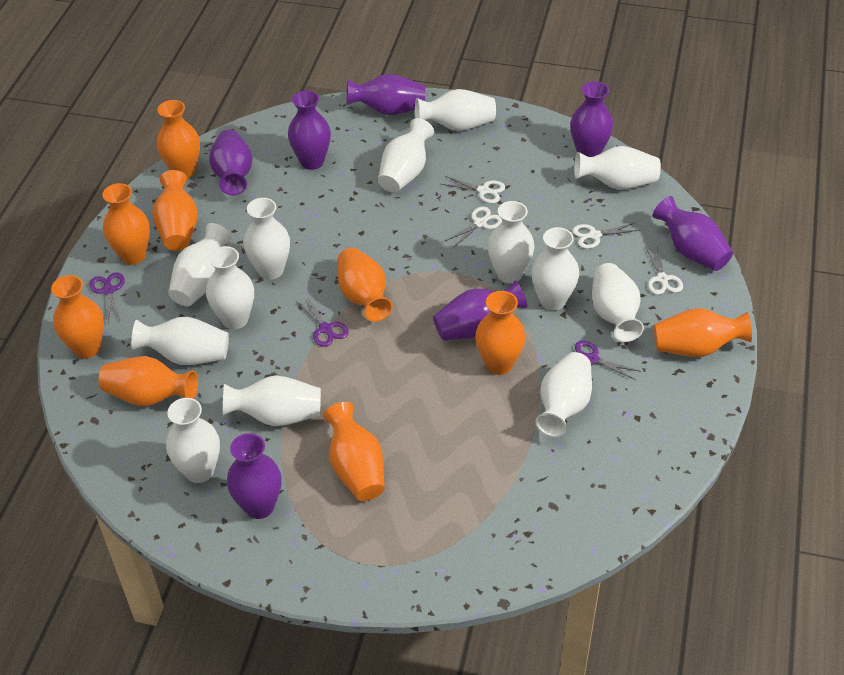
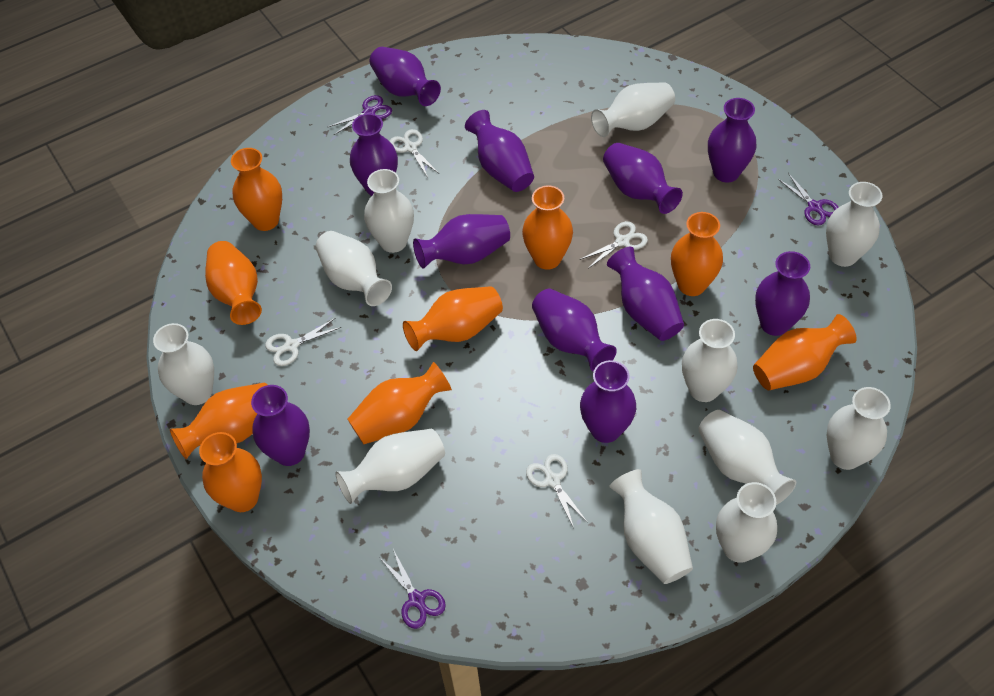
purple vase: 7 -> 11
white vase: 13 -> 11

